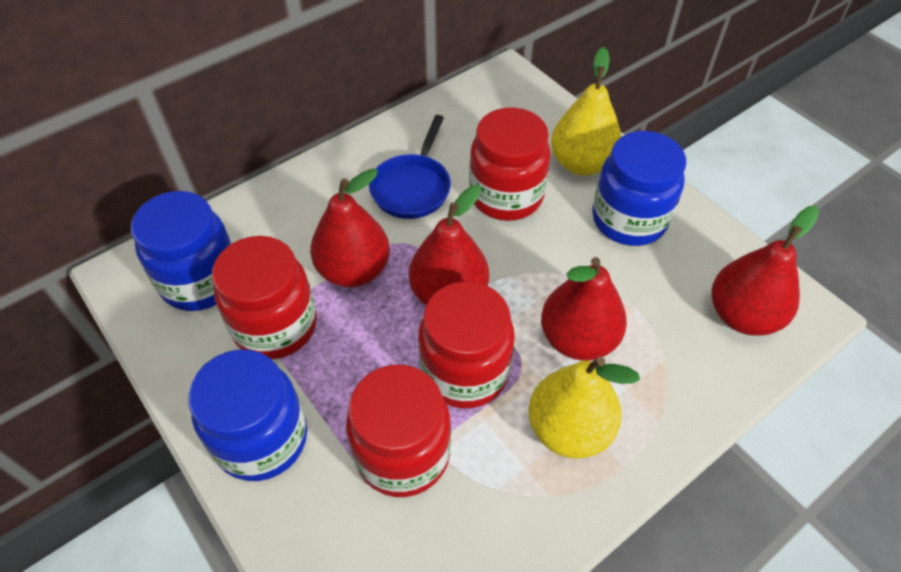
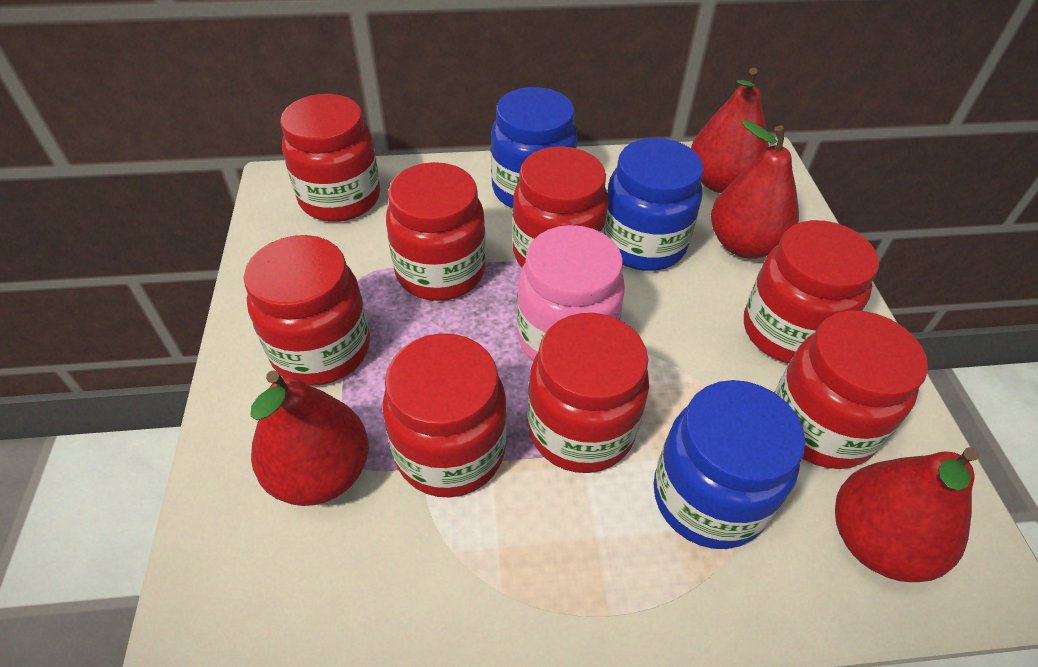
blue pan: 1 -> 0
pink jar: 0 -> 1
red jar: 4 -> 8
yellow pear: 2 -> 0

